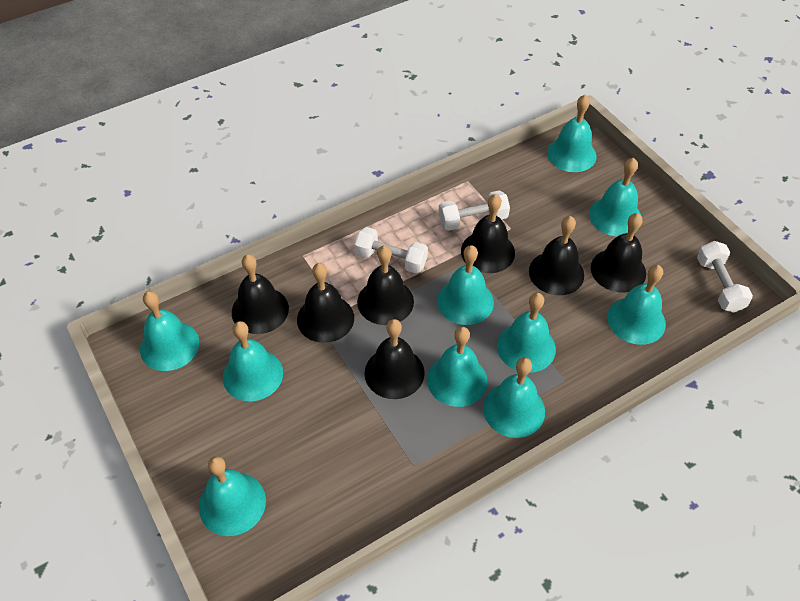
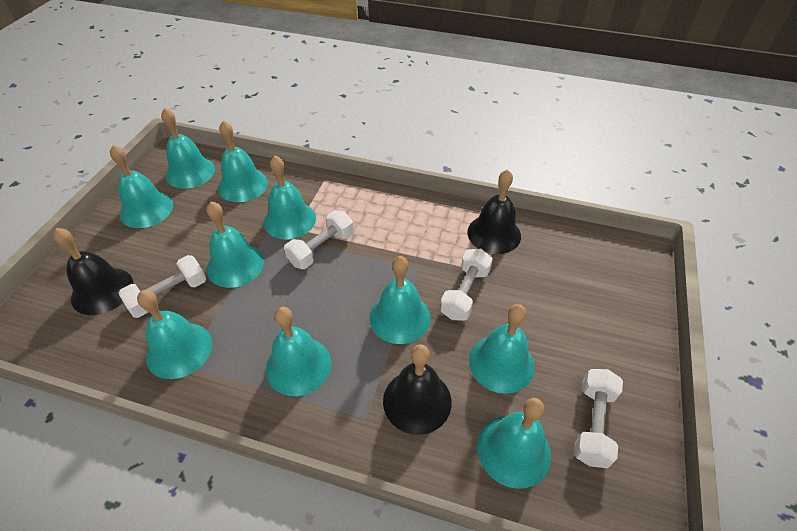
black bell: 7 -> 3
white dumbbell: 3 -> 4

